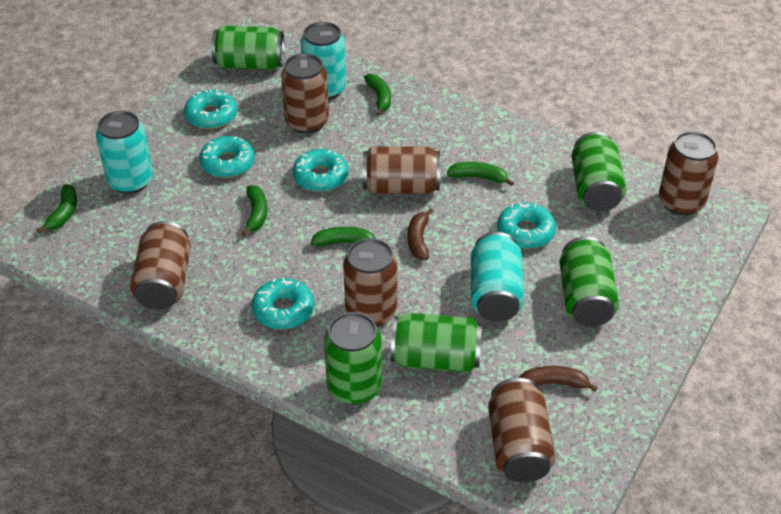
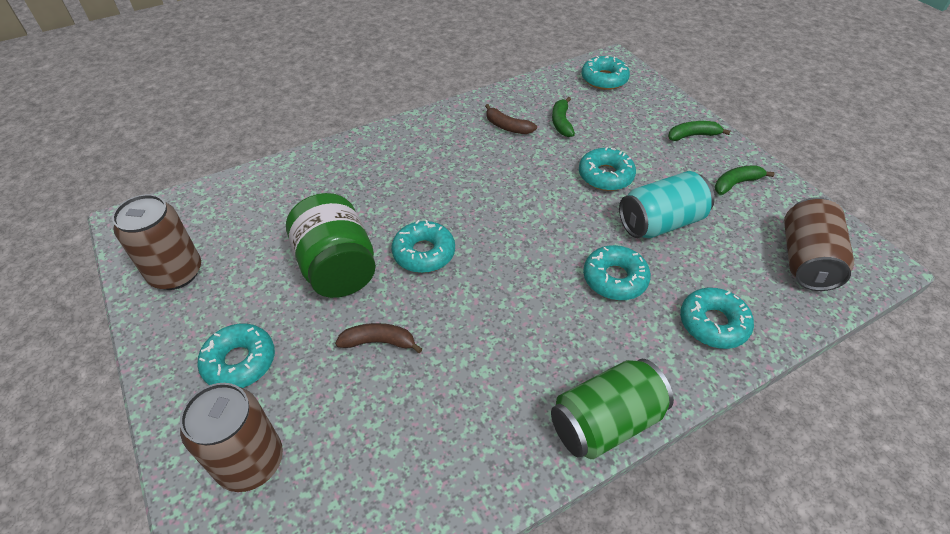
brown can: 6 -> 3
green banana: 5 -> 3
green can: 5 -> 1
green jar: 0 -> 1
turquoise can: 3 -> 1
turquoise donut: 5 -> 6

